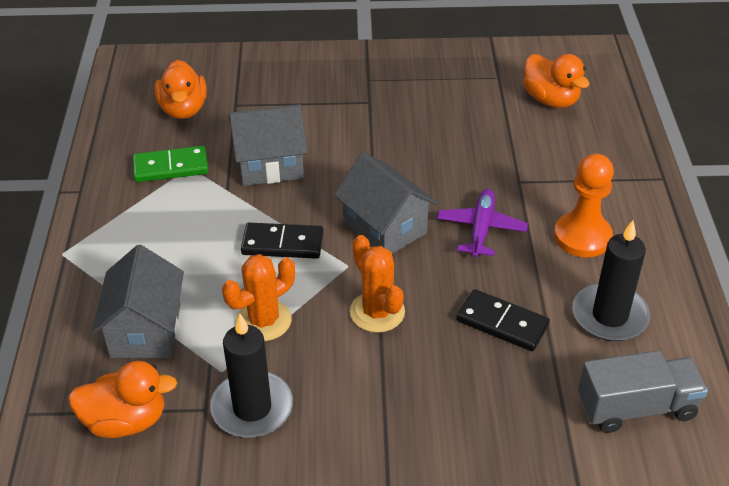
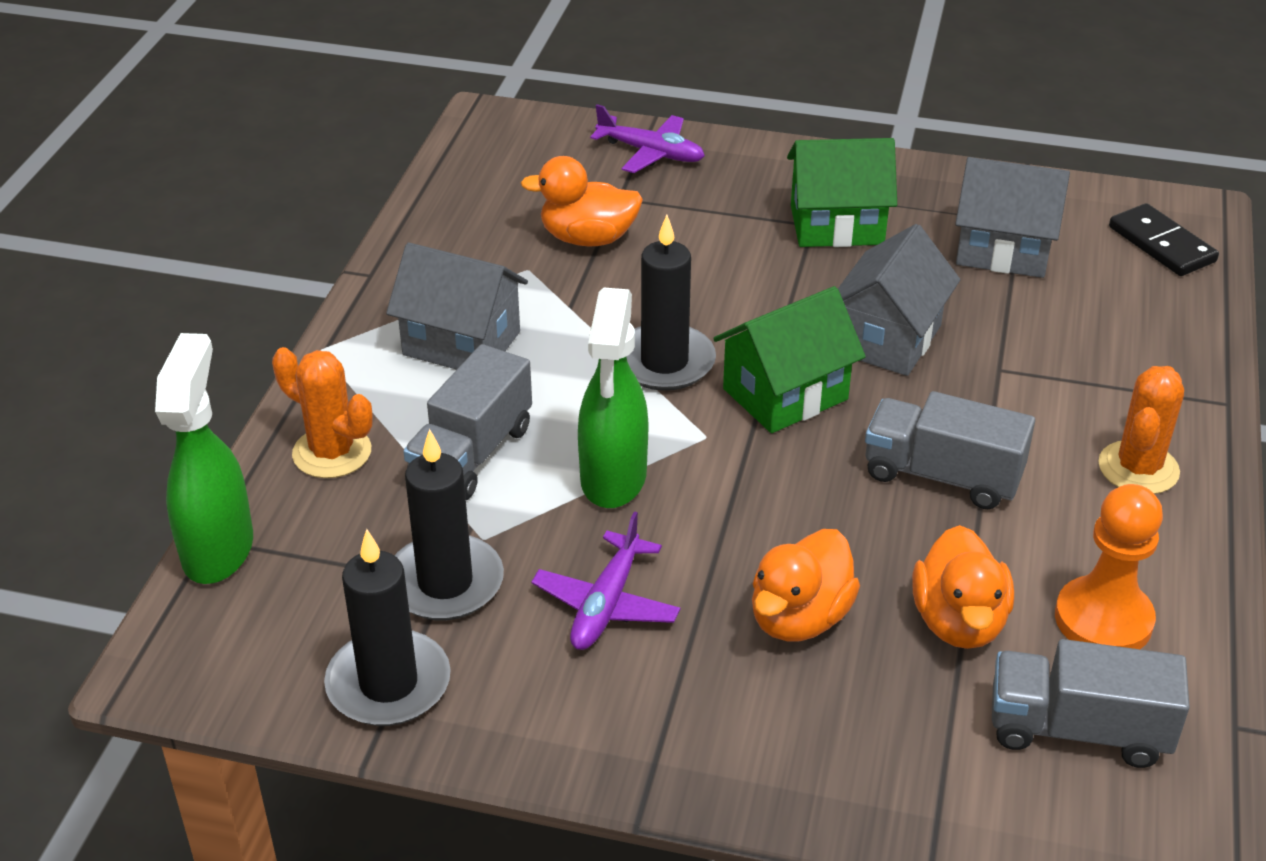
black candle: 2 -> 3
black domino: 2 -> 1
green domino: 1 -> 0
green house: 0 -> 2
green spray bottle: 0 -> 2
grey truck: 1 -> 3
purple plane: 1 -> 2

